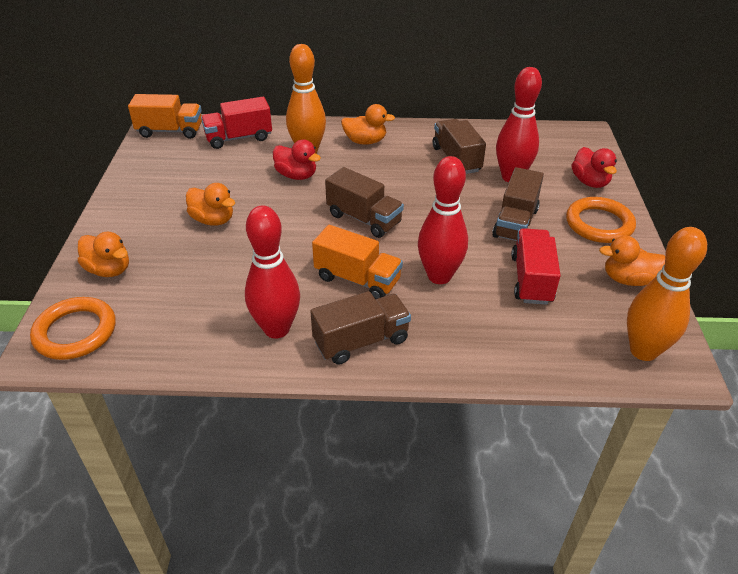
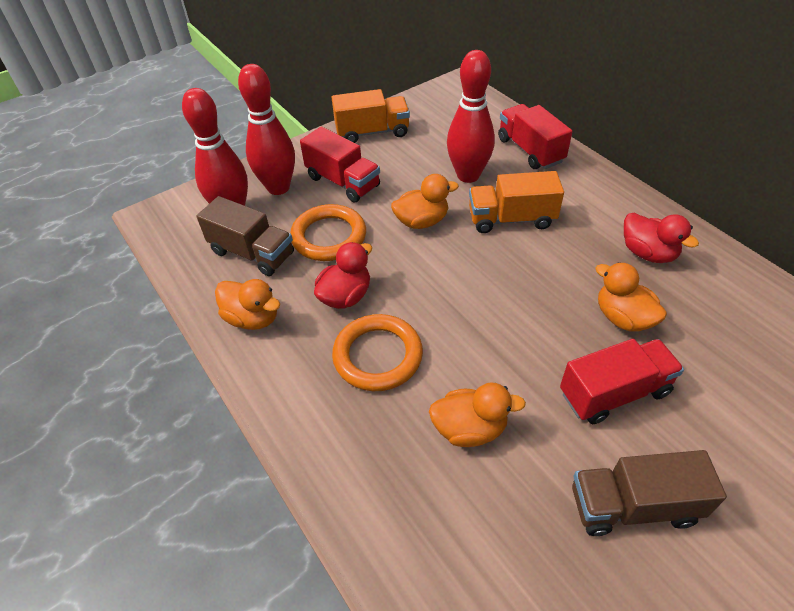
brown truck: 4 -> 2
orange bowling pin: 2 -> 0
red truck: 2 -> 3

